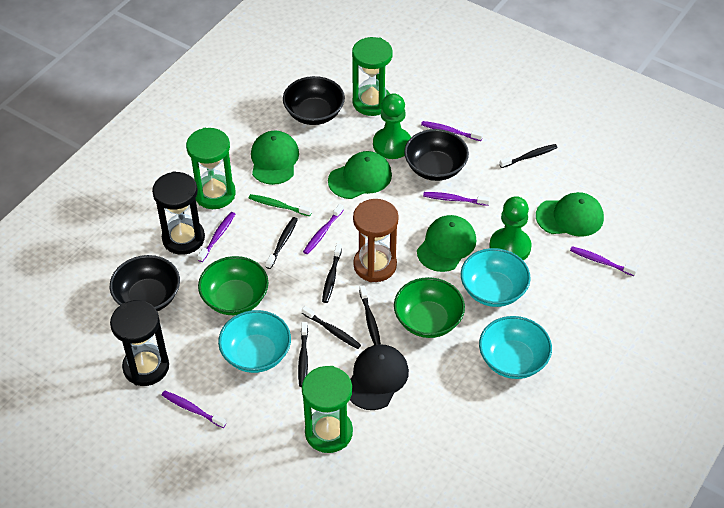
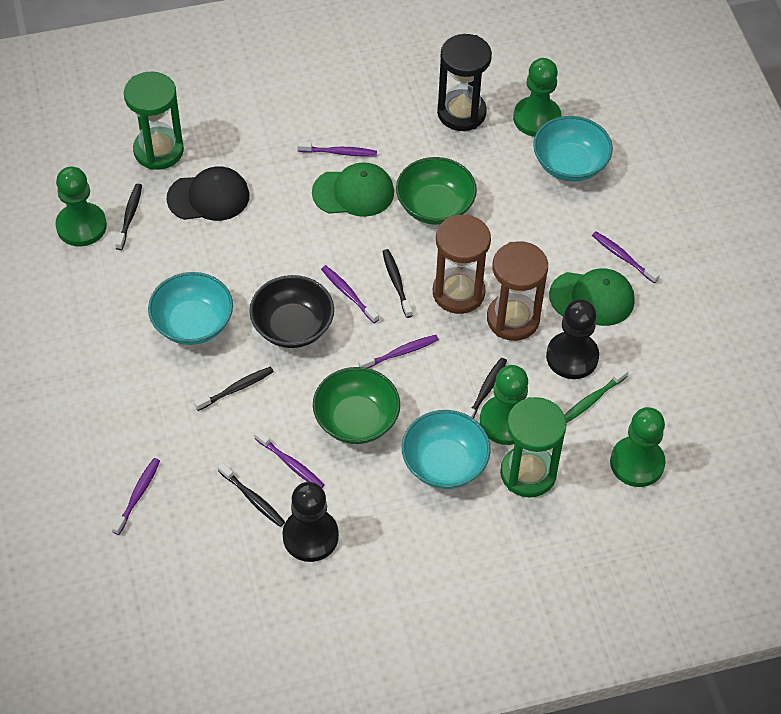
black bowl: 3 -> 1
black hourglass: 2 -> 1
black pawn: 0 -> 2
black toothbrush: 6 -> 5
brown hourglass: 1 -> 2
green cap: 4 -> 2
green hourglass: 3 -> 2
green pawn: 2 -> 4

